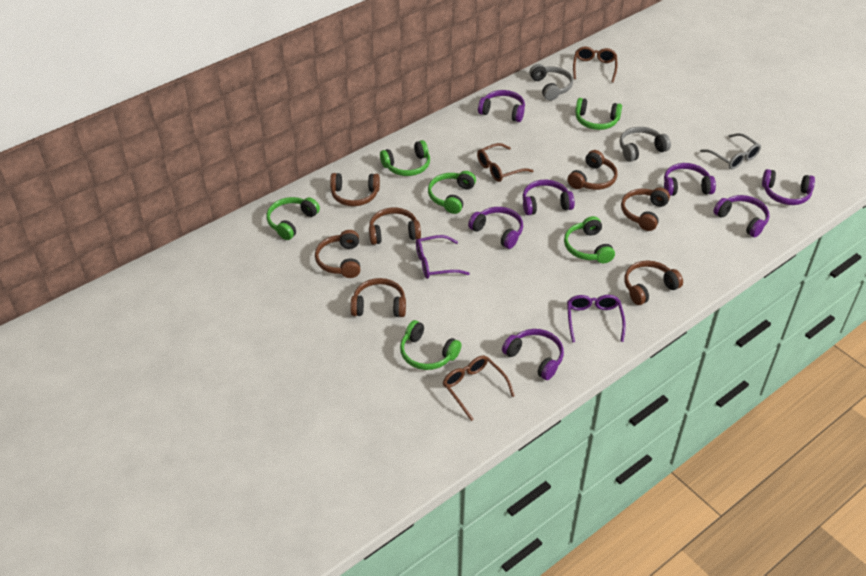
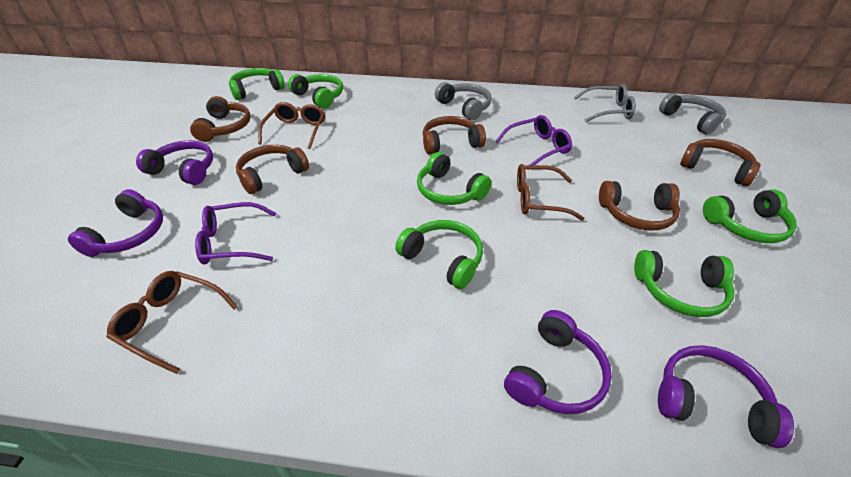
brown headphones: 7 -> 5
purple headphones: 7 -> 4

